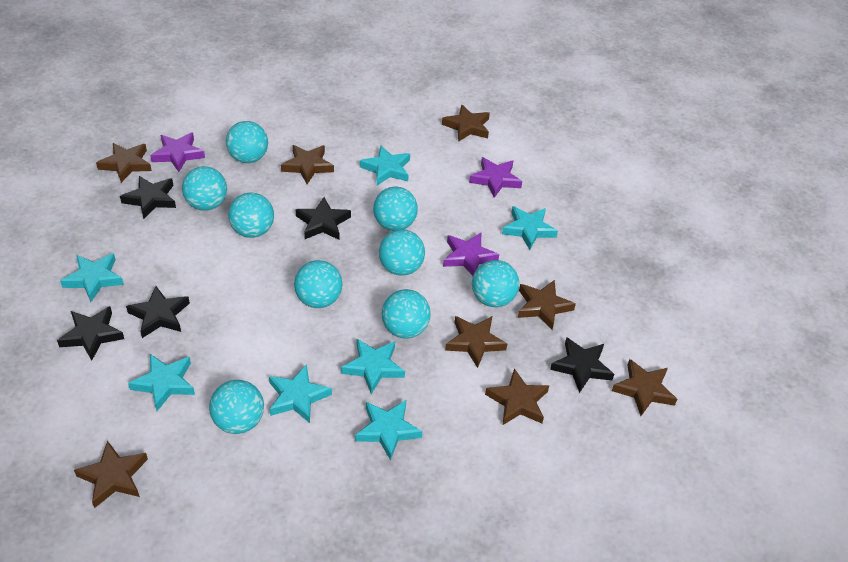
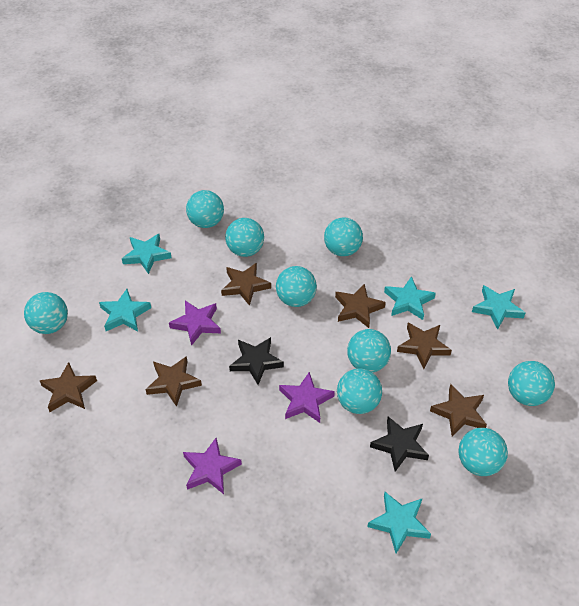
black star: 5 -> 2
brown star: 8 -> 6
turquoise star: 7 -> 5

